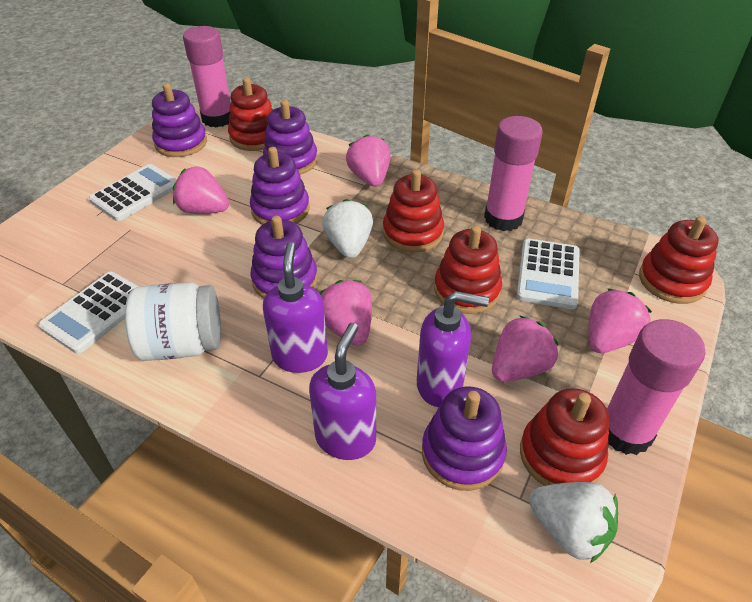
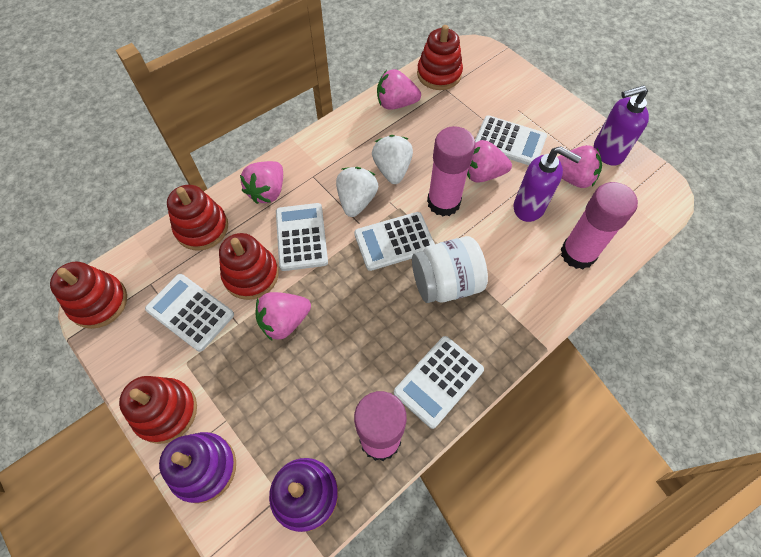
purple soap dispenser: 3 -> 2
purple stacking toy: 5 -> 2
white calculator: 3 -> 5

